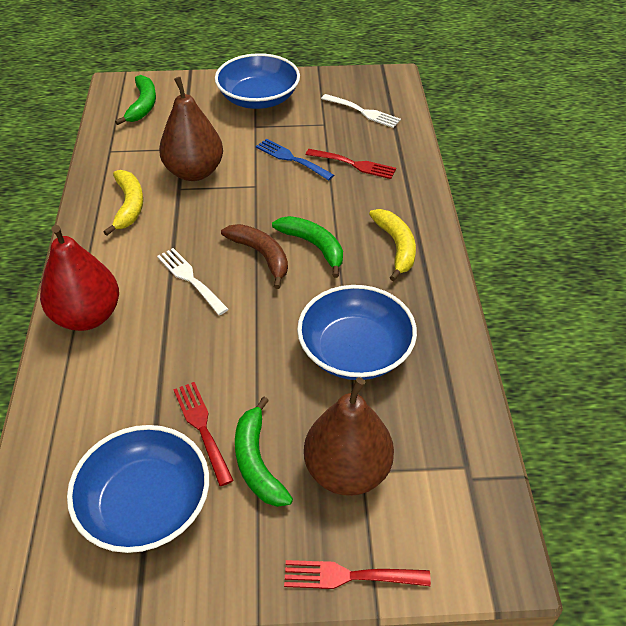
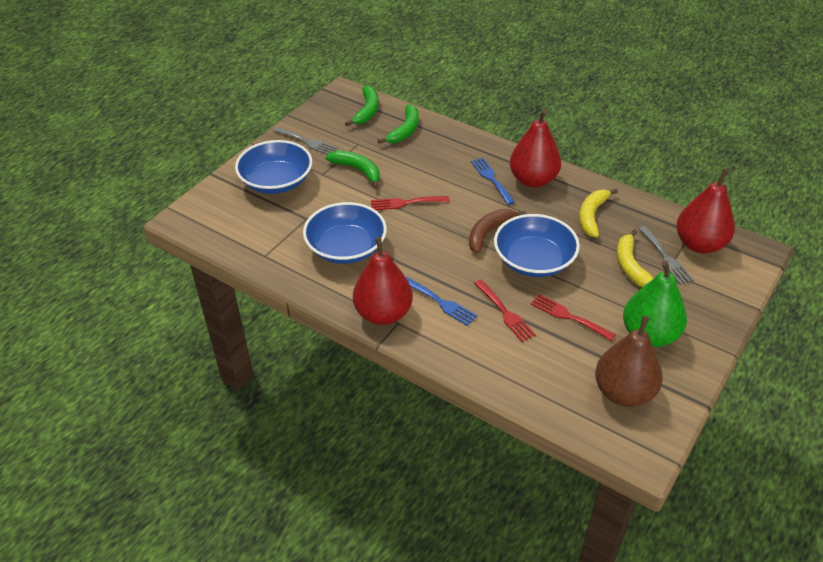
blue fork: 1 -> 2
brown pear: 2 -> 1
green pear: 0 -> 1
grey fork: 0 -> 2
red pear: 1 -> 3
white fork: 2 -> 0

